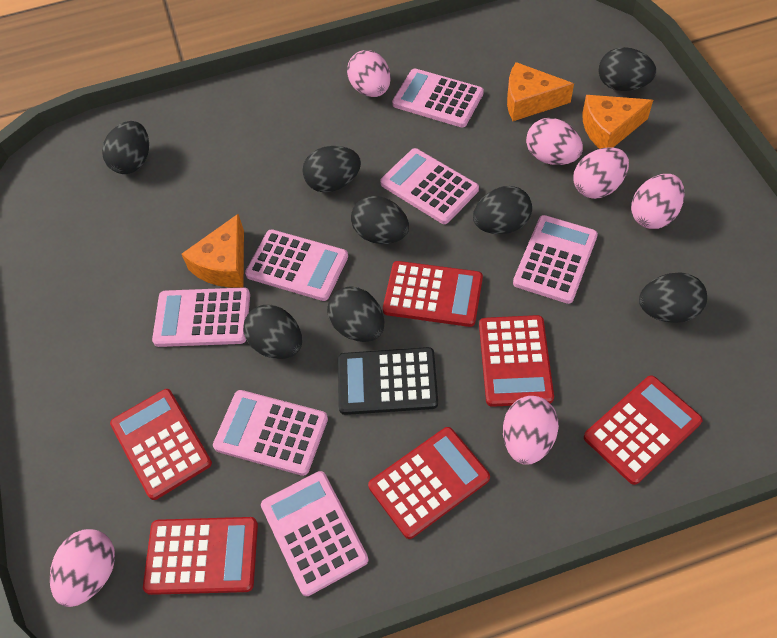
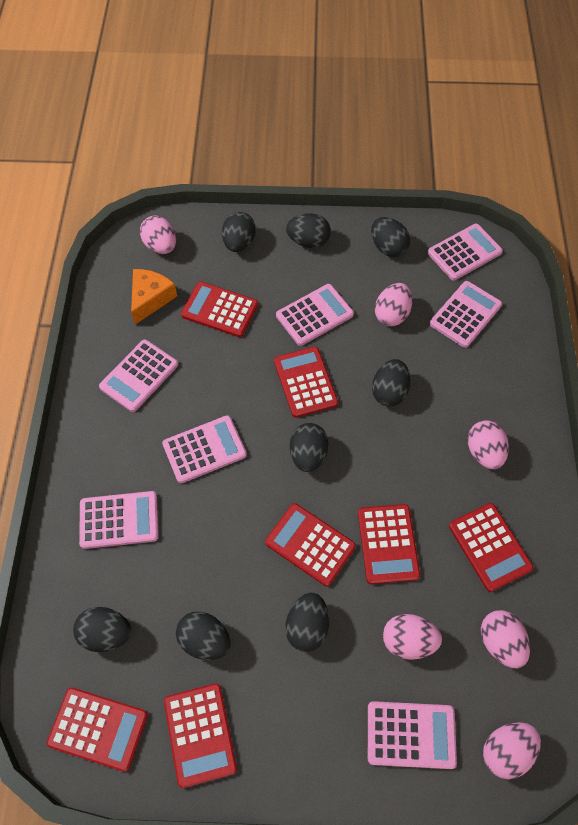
black calculator: 1 -> 0
orange cheese: 3 -> 1
red calculator: 6 -> 7

